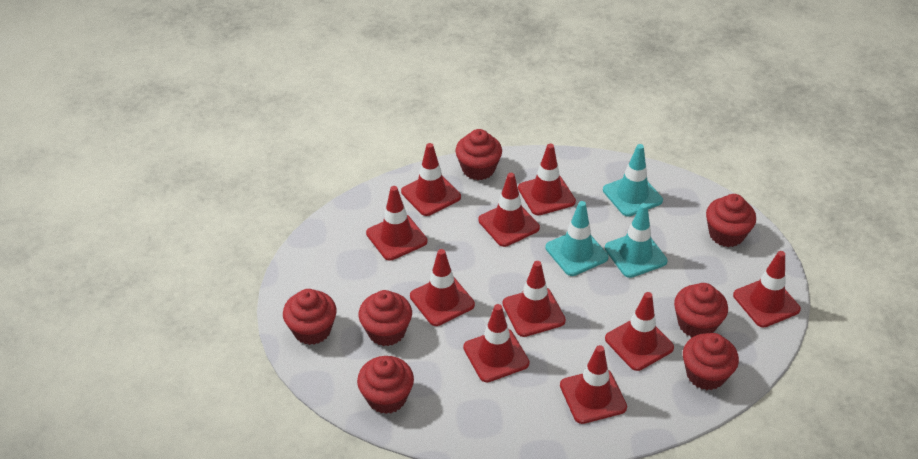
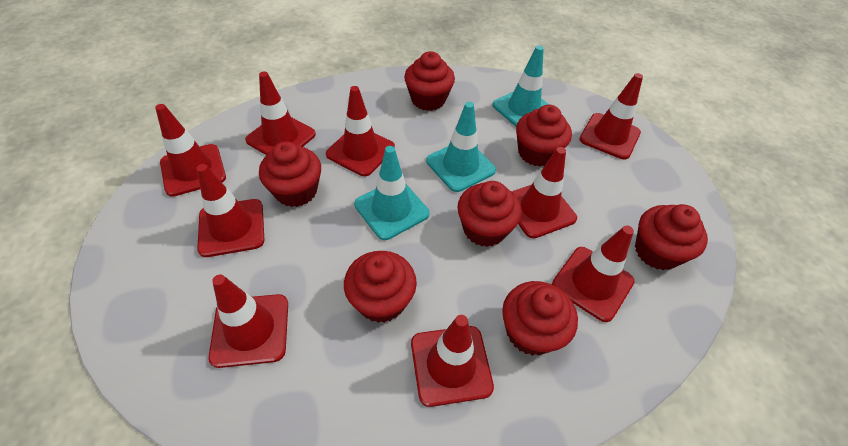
red traffic cone: 10 -> 9

